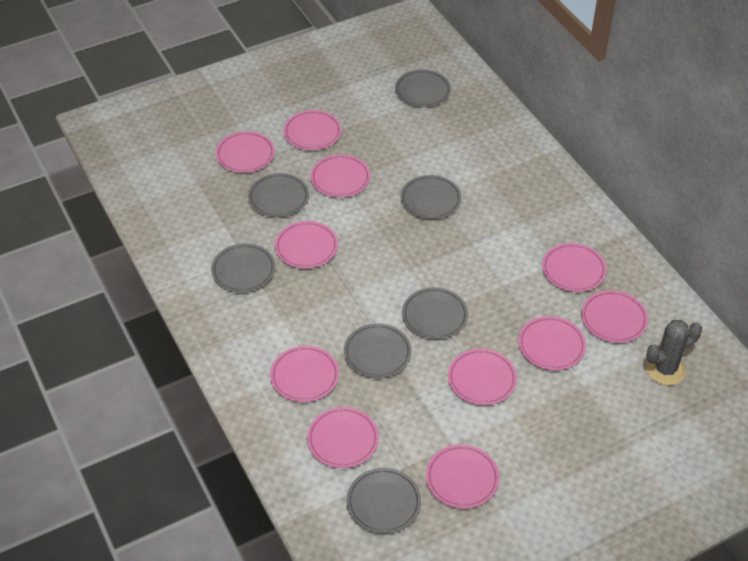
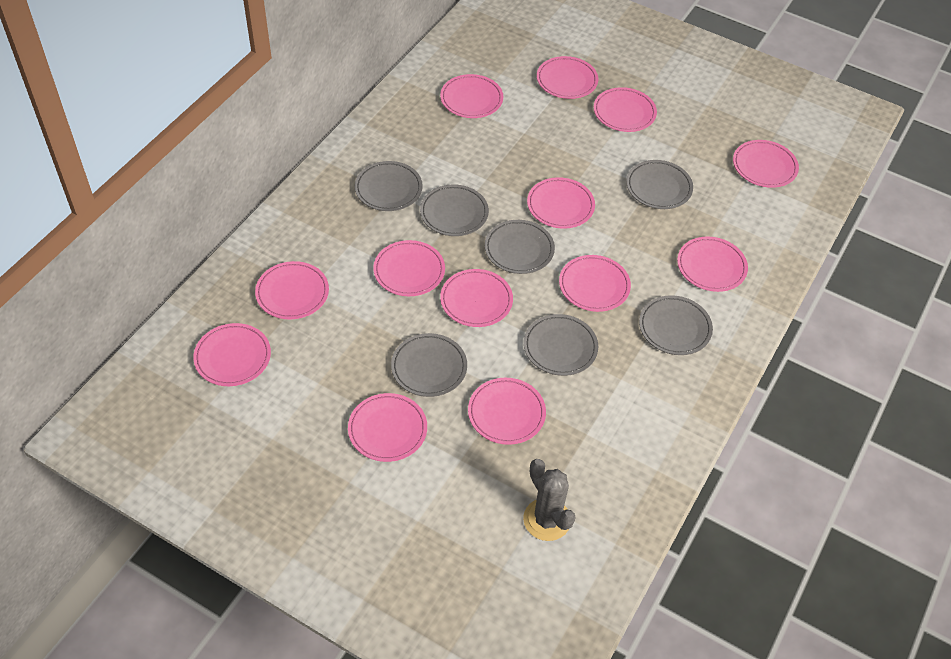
pink plate: 11 -> 13

